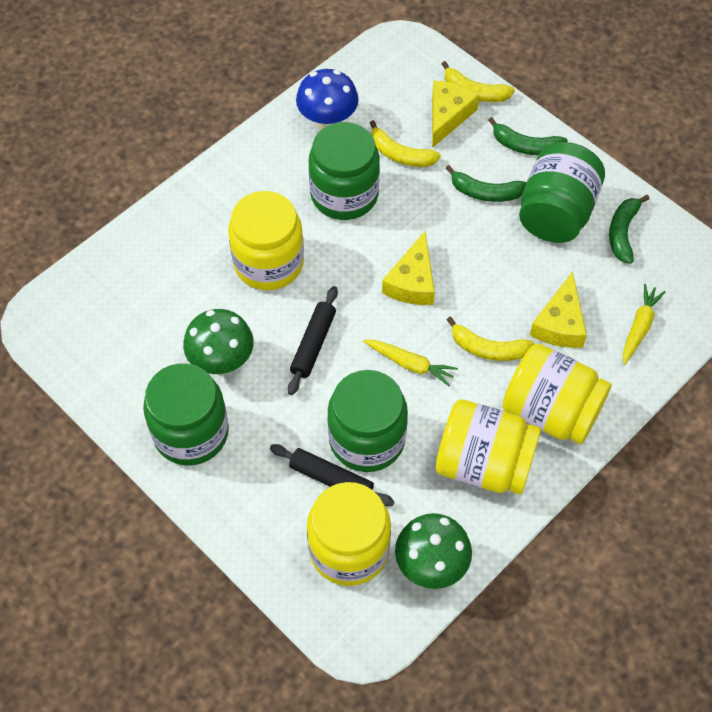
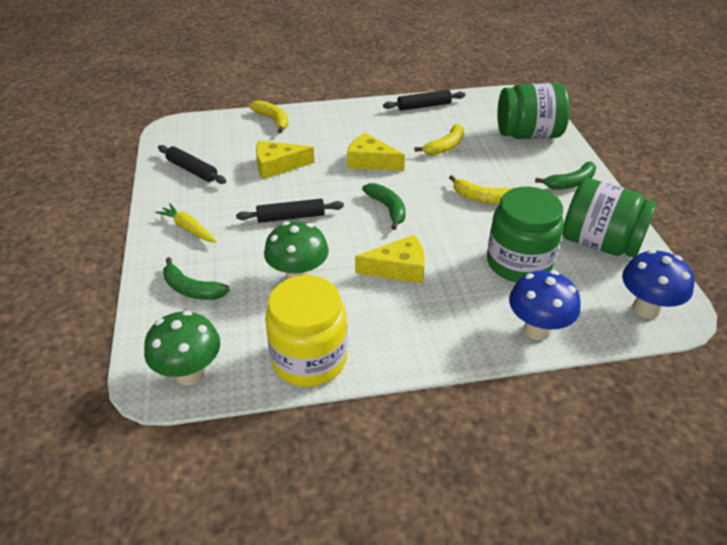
black rolling pin: 2 -> 3
blue mushroom: 1 -> 2
green jar: 4 -> 3
yellow carrot: 2 -> 1
yellow jar: 4 -> 1

